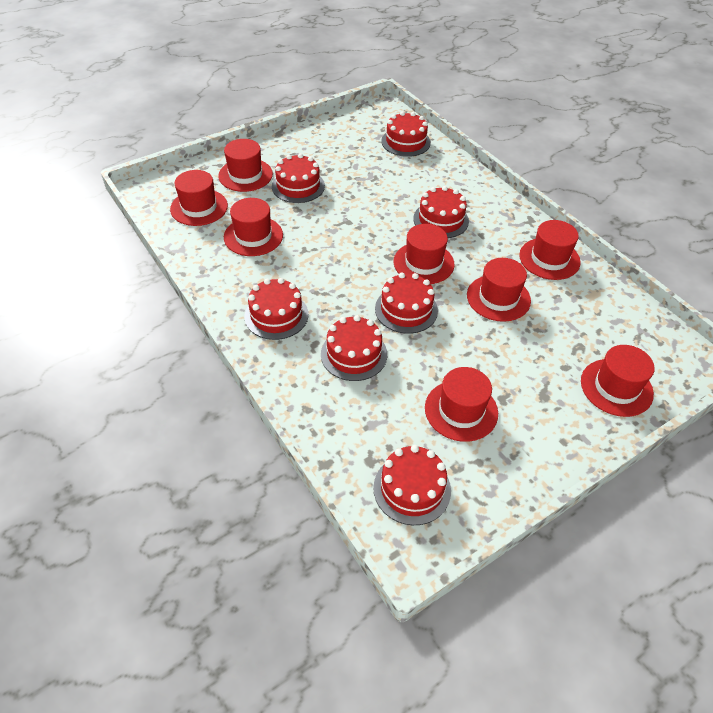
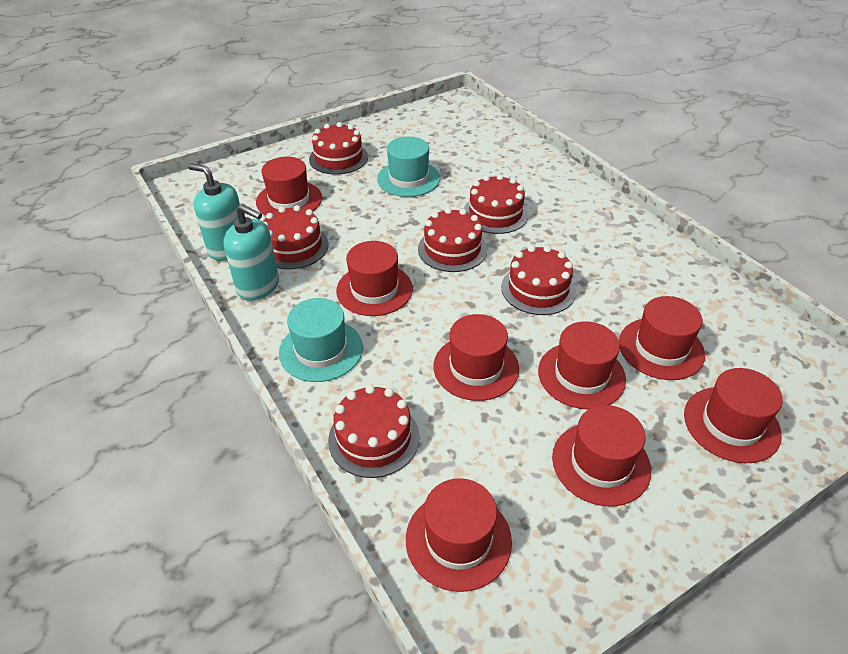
red cake: 7 -> 6
turquoise hat: 0 -> 2
turquoise soap dispenser: 0 -> 2

